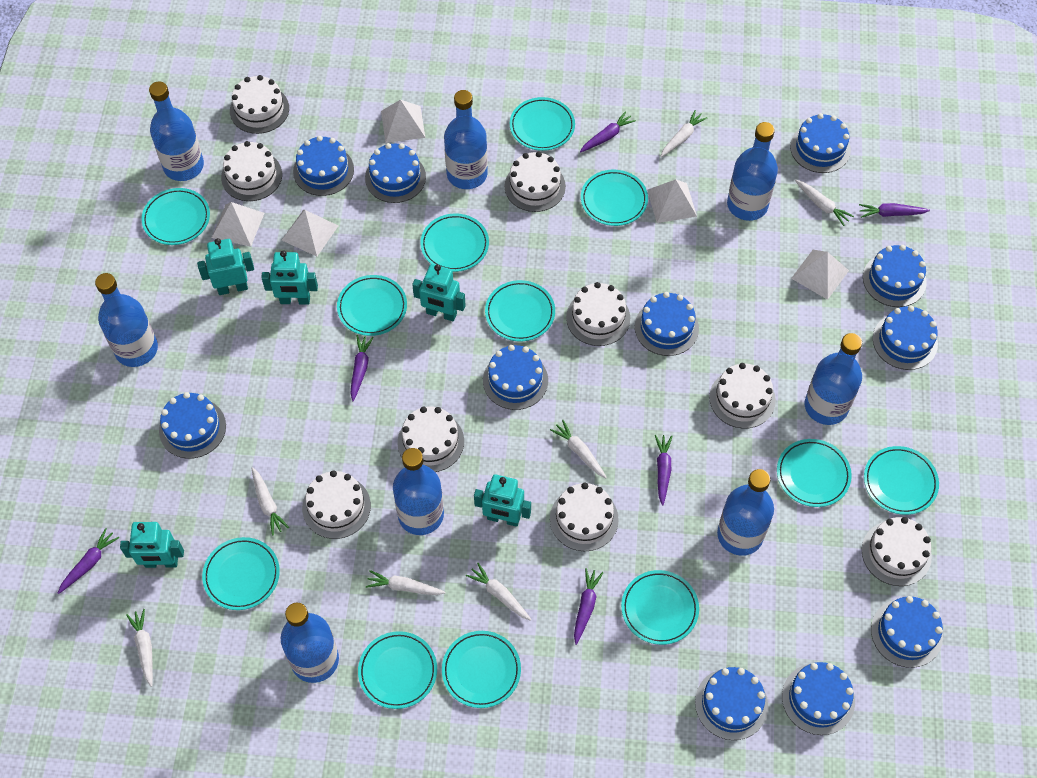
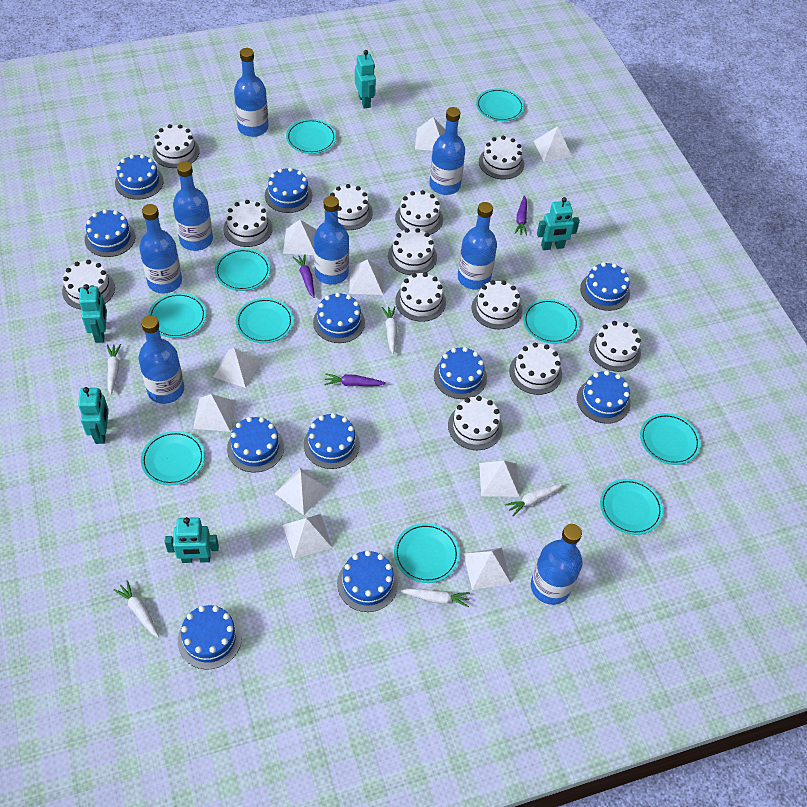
purple carrot: 6 -> 3
turquoise plate: 12 -> 10
white cake: 9 -> 12
white carrot: 7 -> 5
white pyramid: 5 -> 10

